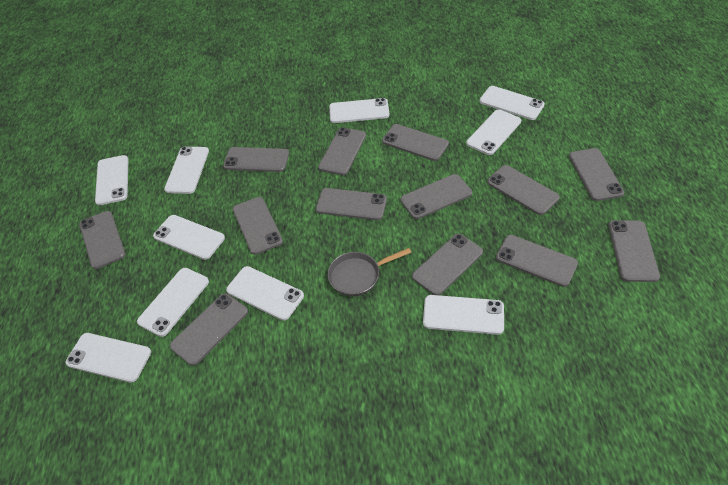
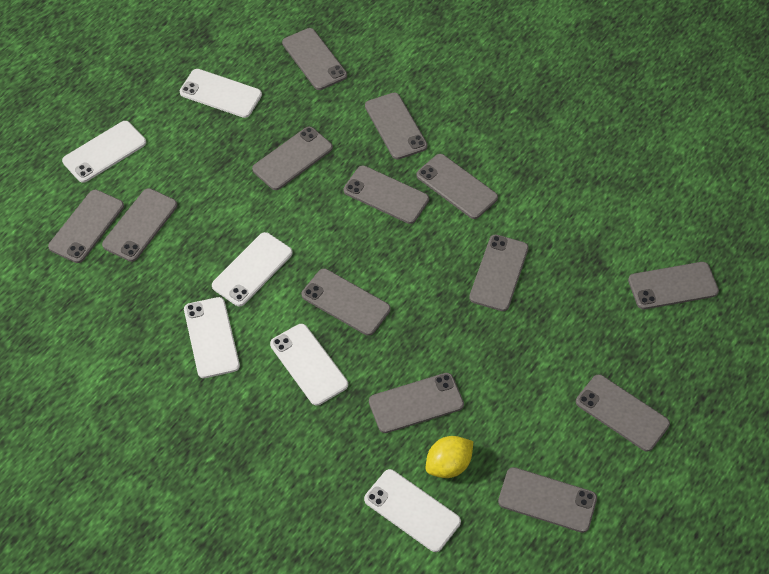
grey pan: 1 -> 0
white phone: 10 -> 6
yellow lemon: 0 -> 1

